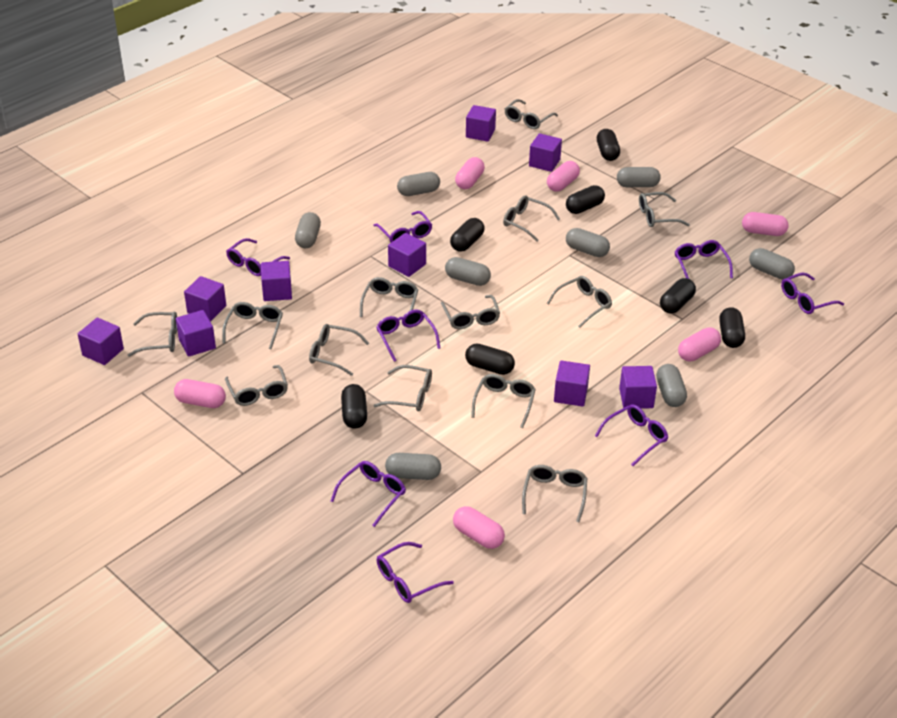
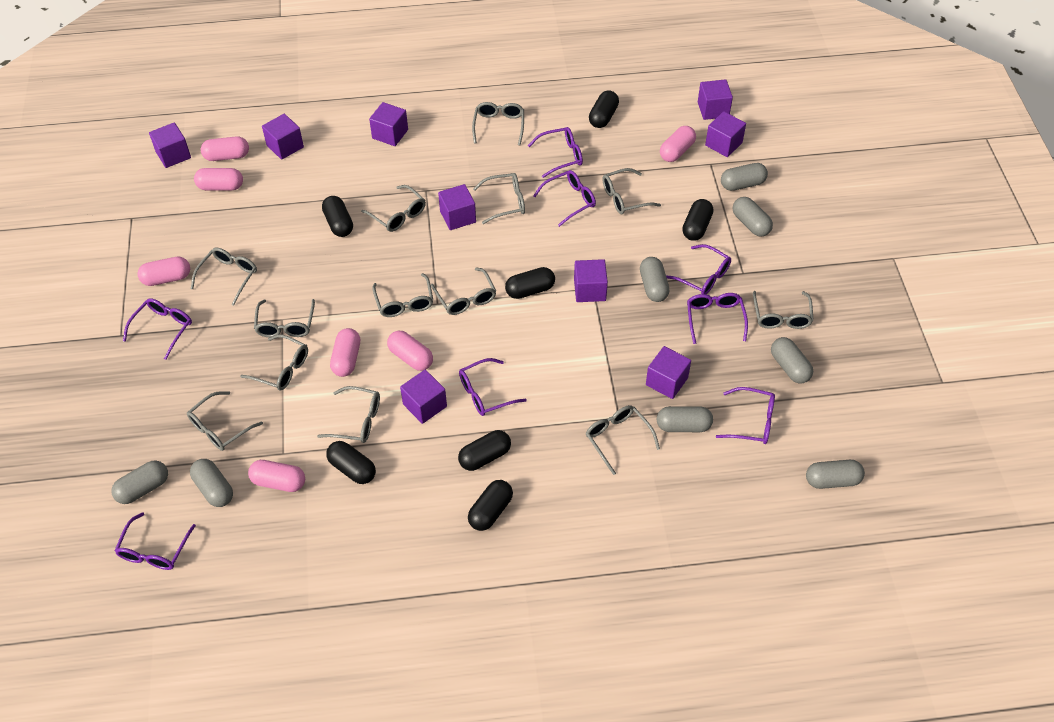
pink capsule: 6 -> 7

